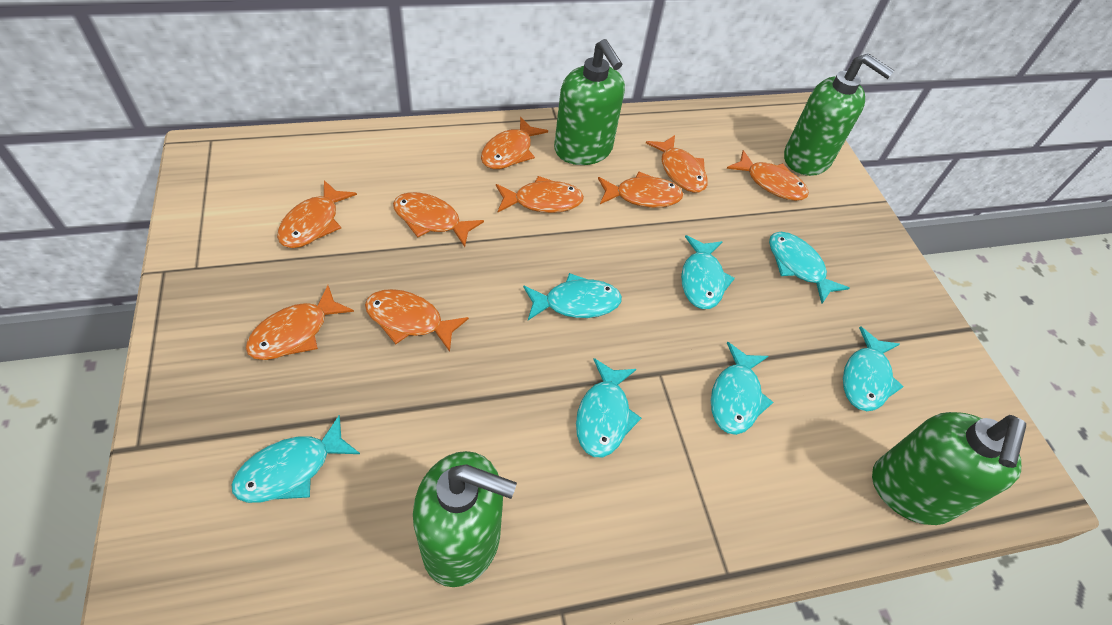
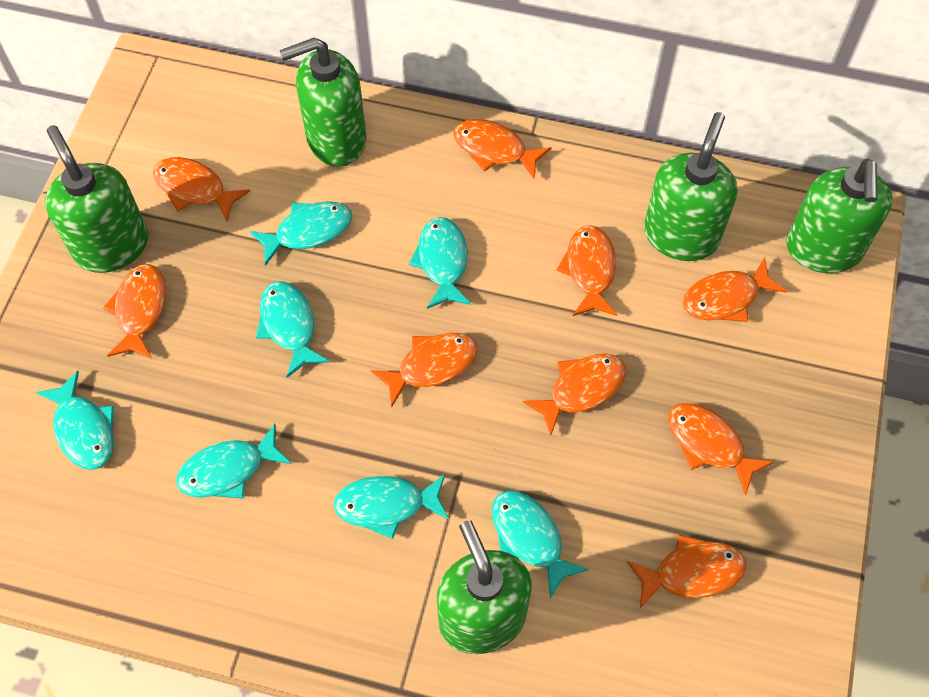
green soap dispenser: 4 -> 5

